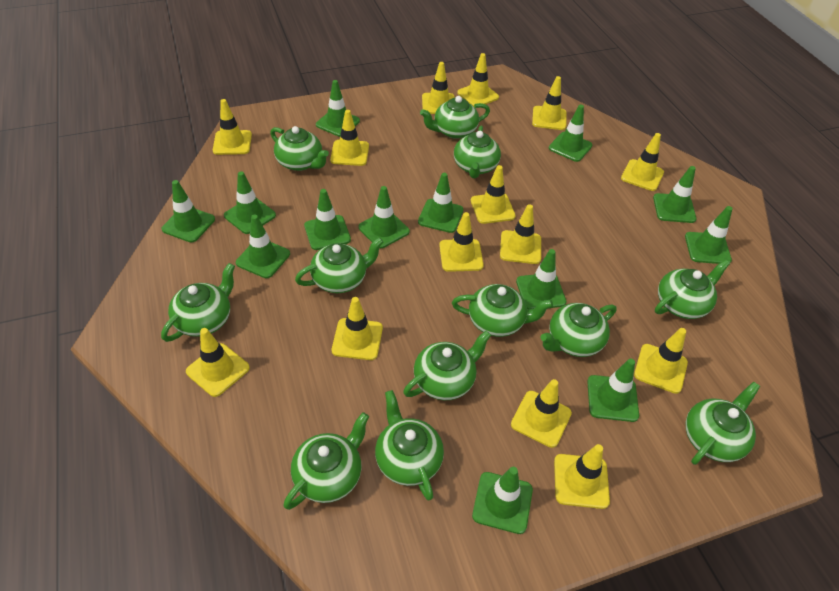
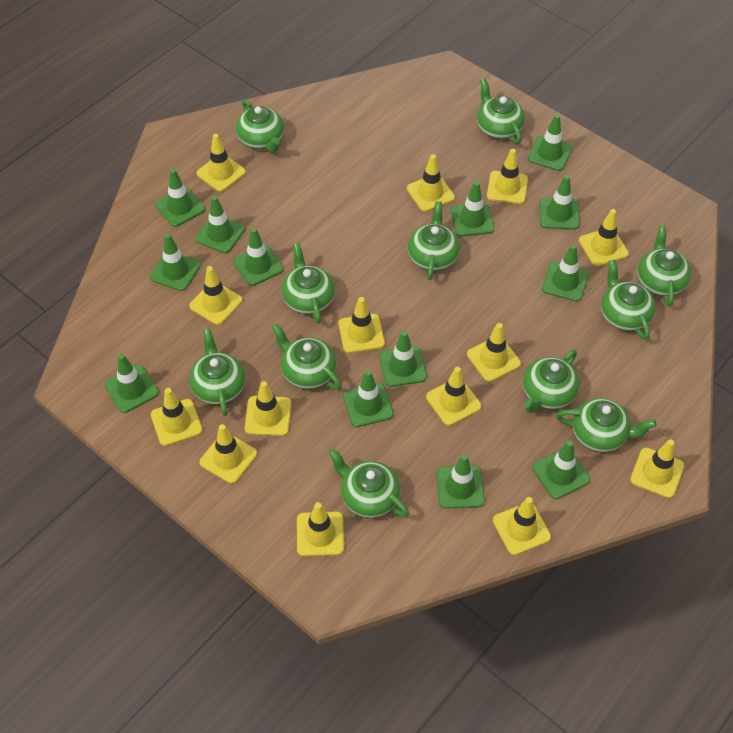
green teapot: 12 -> 11

